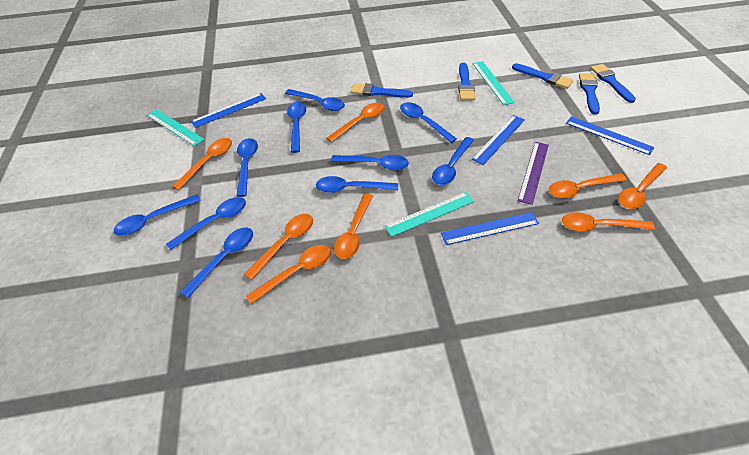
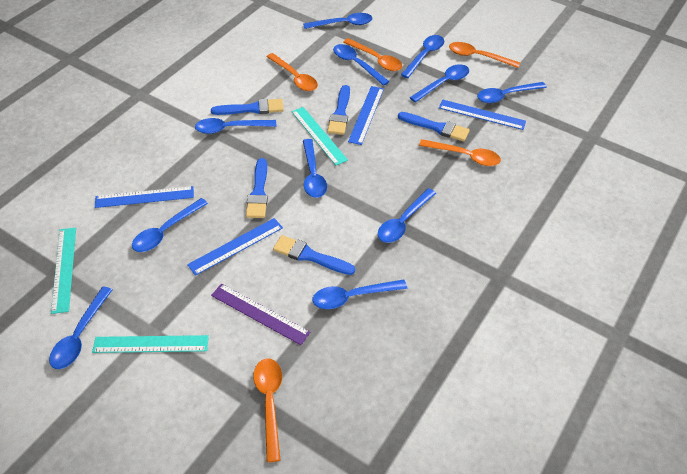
blue spoon: 10 -> 11
orange spoon: 8 -> 5

